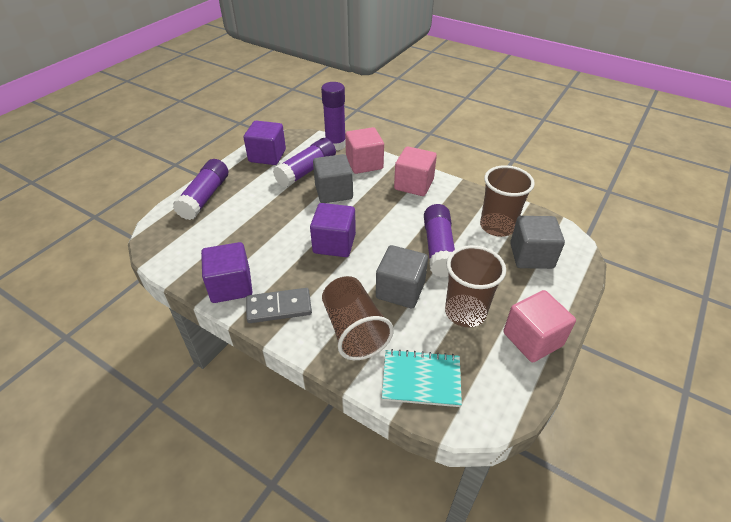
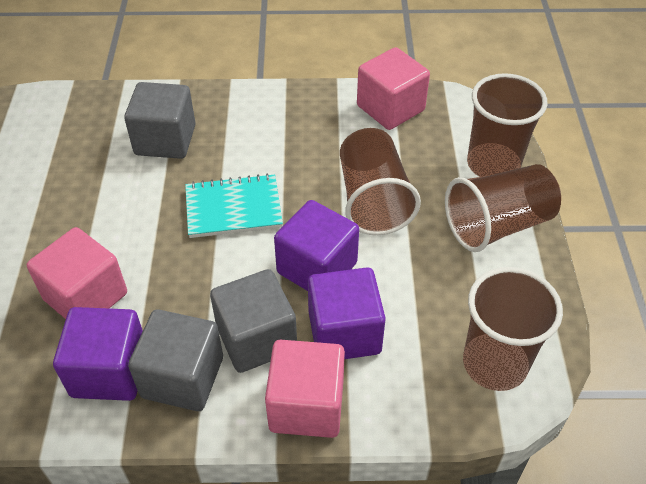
brown cup: 3 -> 4
grey domino: 1 -> 0
purple glue stick: 4 -> 0

